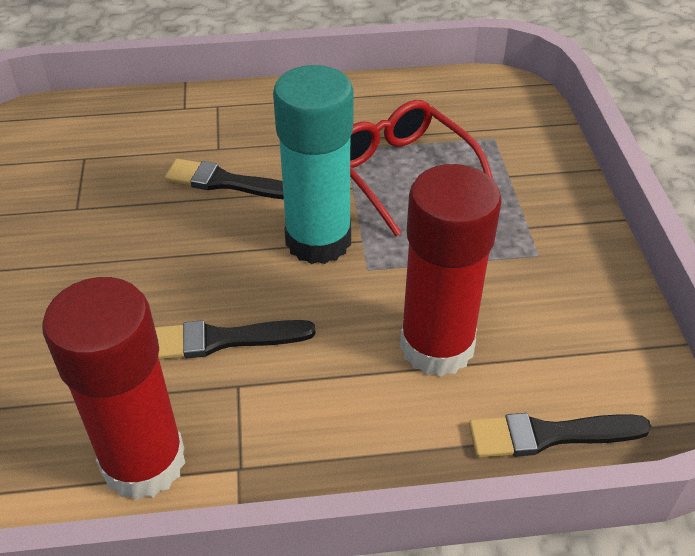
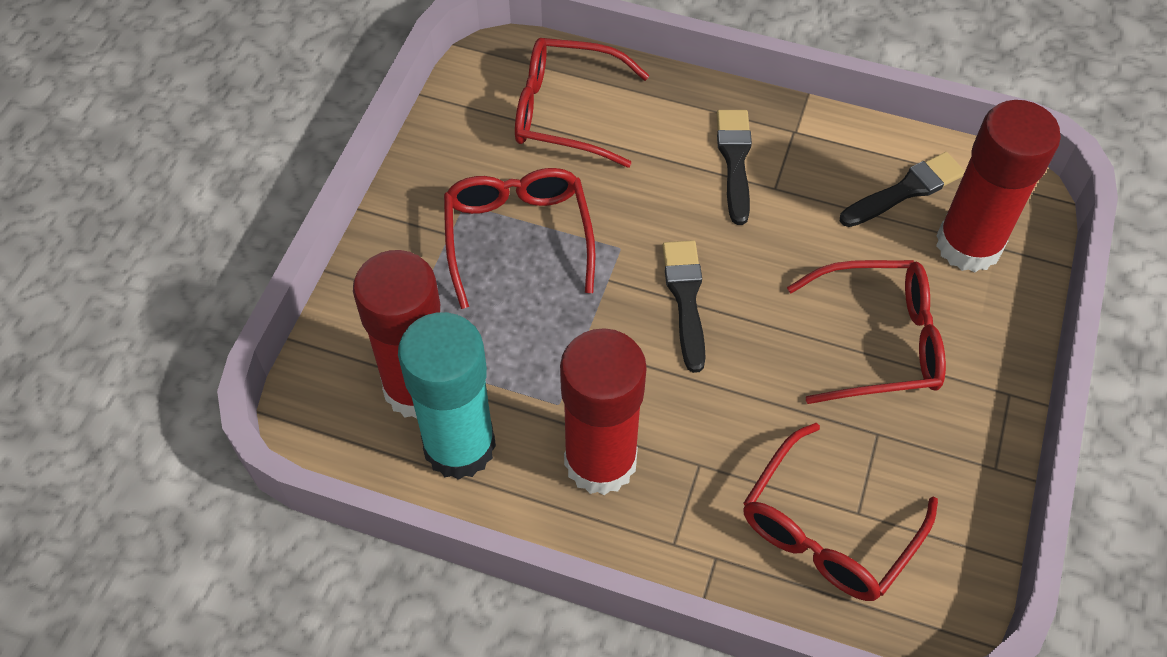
red glasses: 1 -> 4
red glue stick: 2 -> 3

